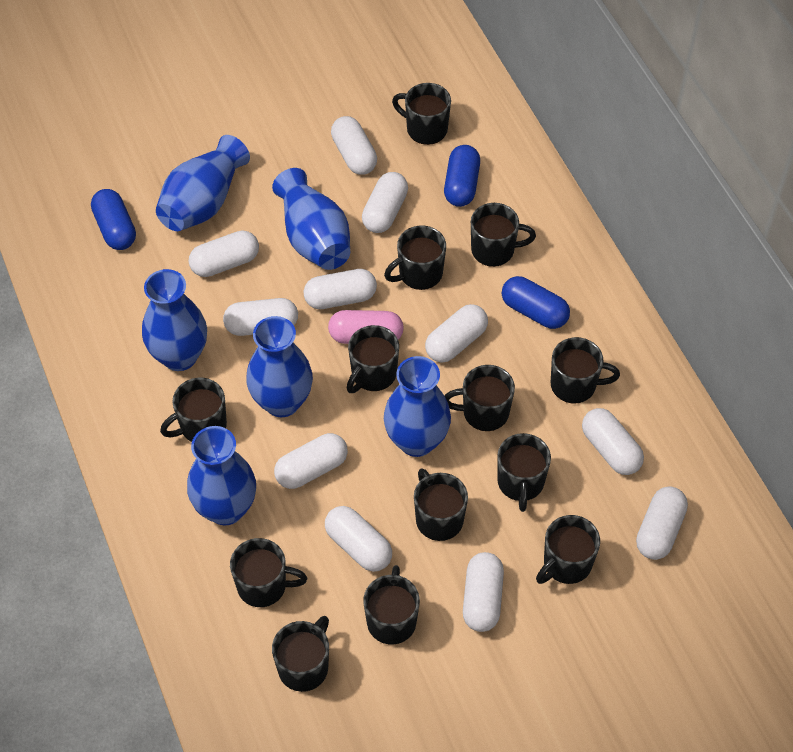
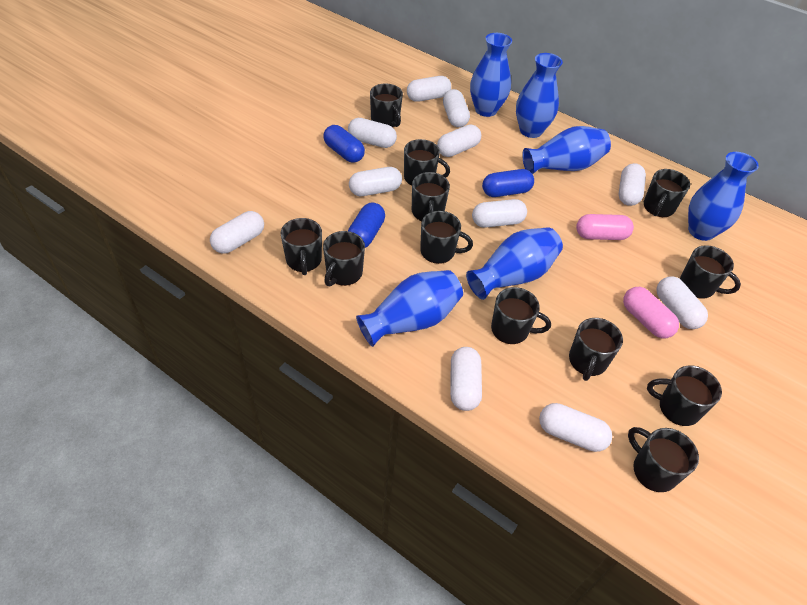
black mug: 13 -> 12
pink capsule: 1 -> 2

